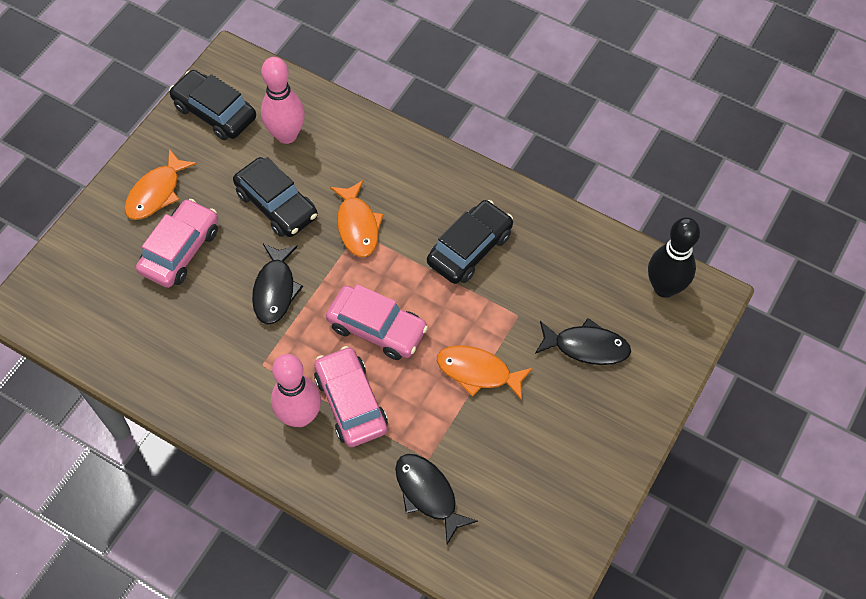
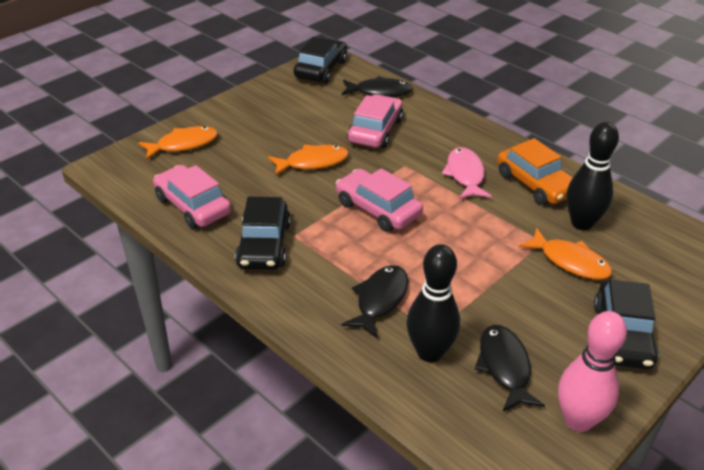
black bowling pin: 1 -> 2
orange car: 0 -> 1
pink bowling pin: 2 -> 1
pink fish: 0 -> 1

